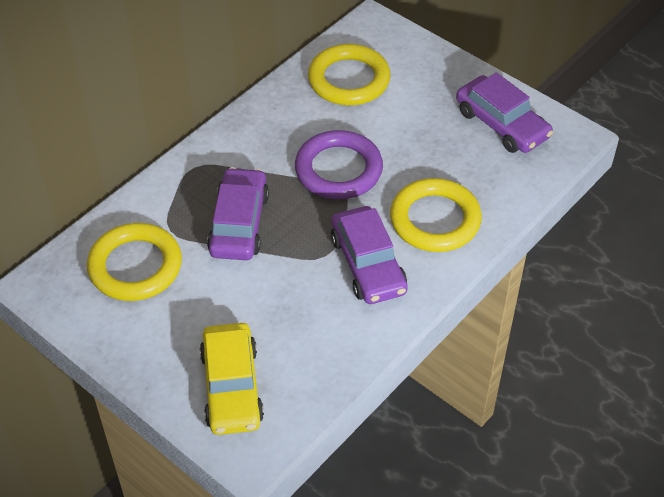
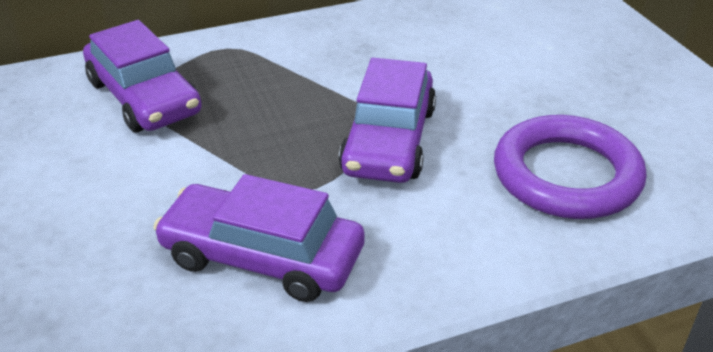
yellow car: 1 -> 0
yellow ring: 3 -> 0

